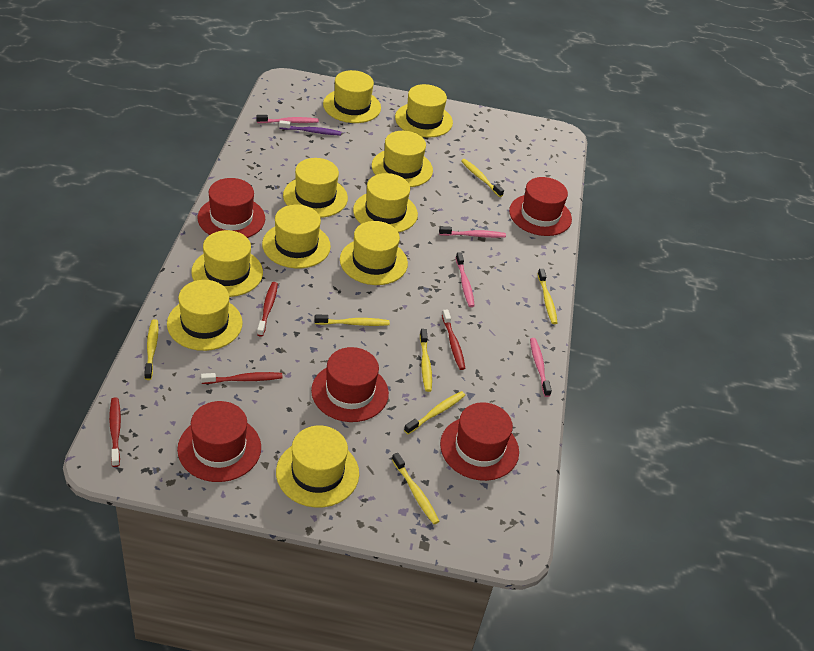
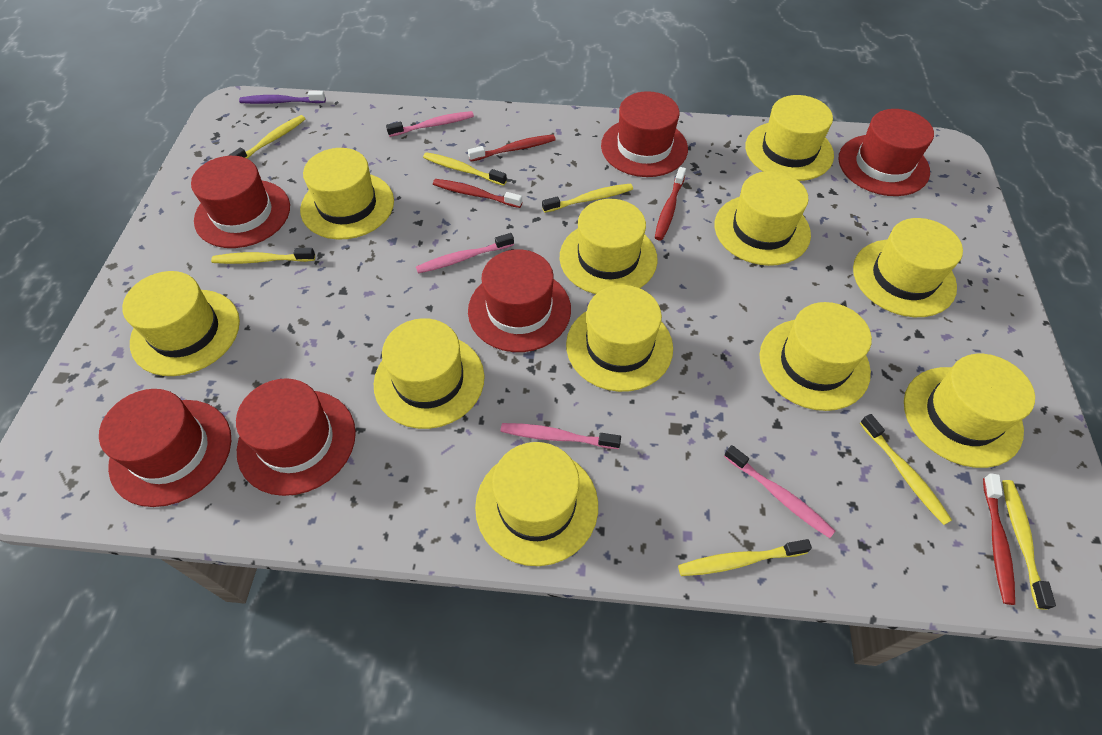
red hat: 5 -> 6
yellow hat: 10 -> 11

